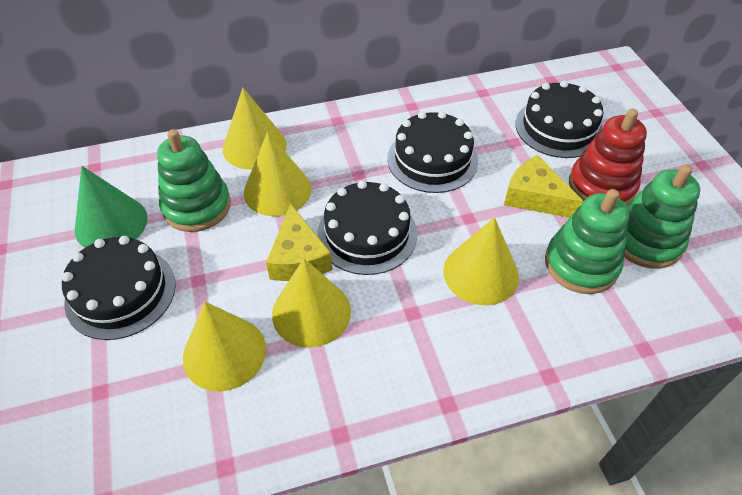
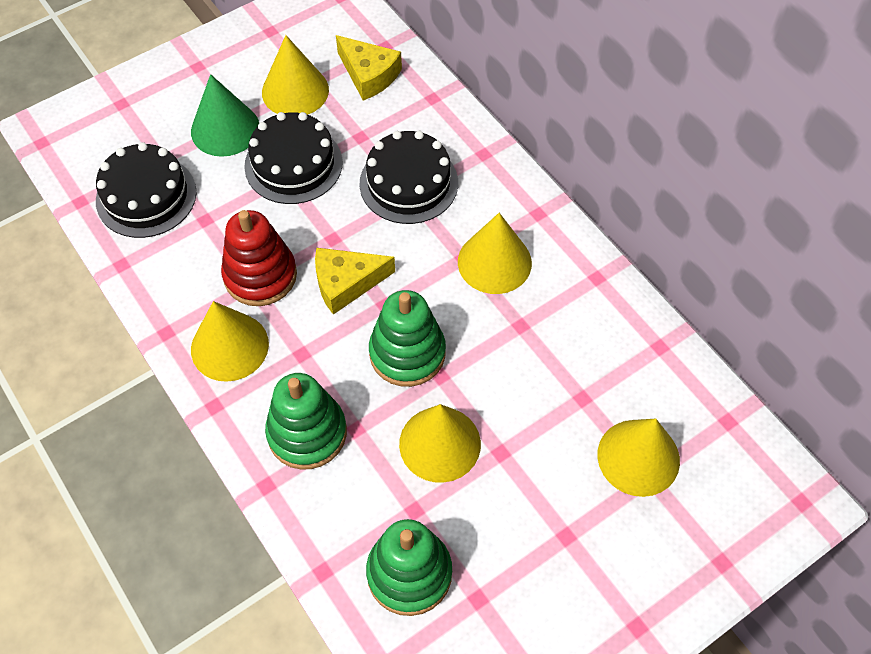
black cake: 4 -> 3

